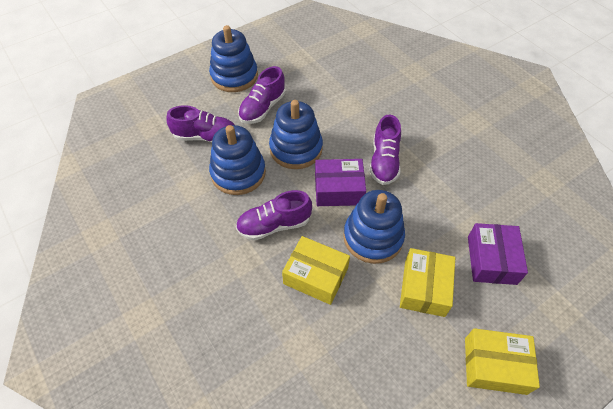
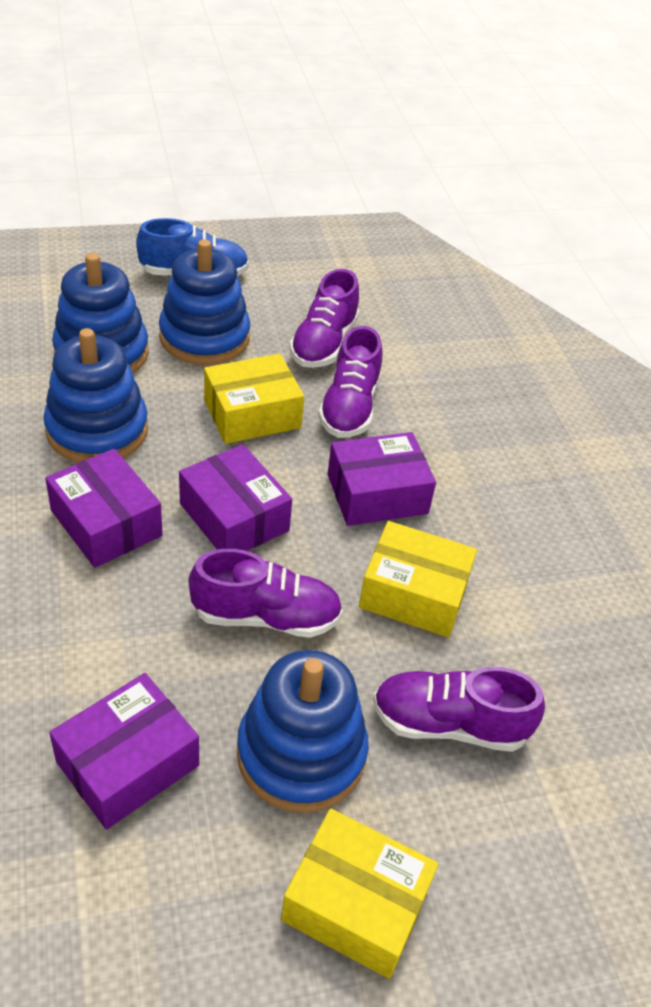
blue shoe: 0 -> 1
purple box: 2 -> 4

